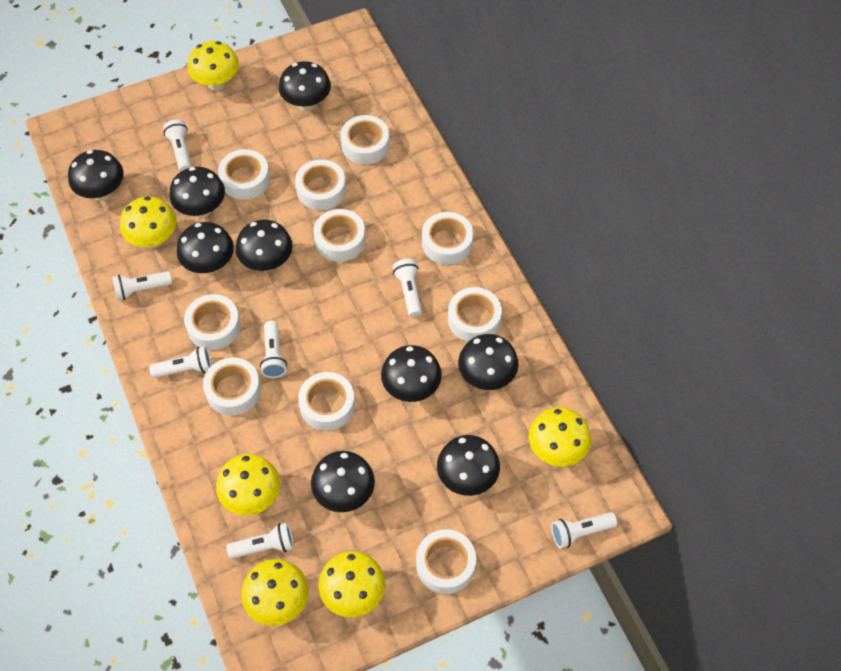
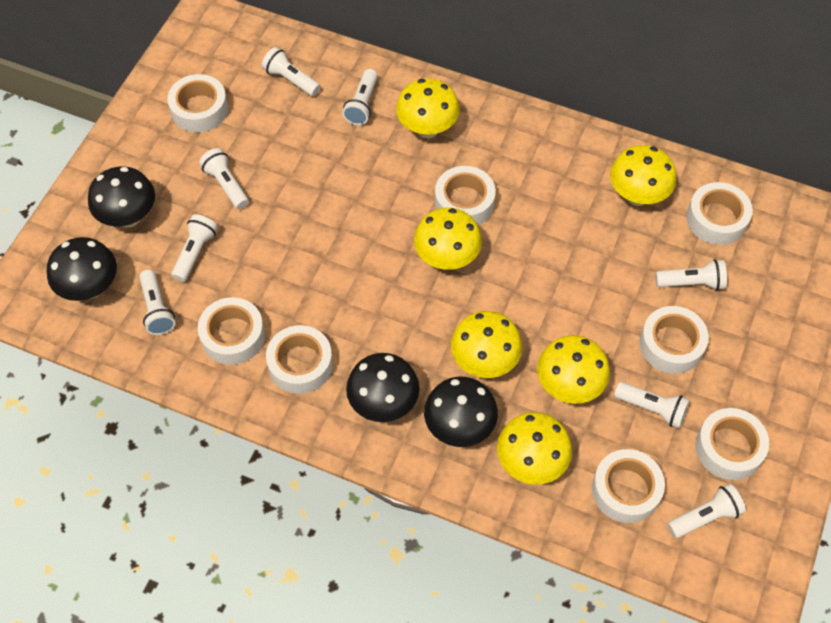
black mushroom: 9 -> 4
white flashlight: 7 -> 8
white tape: 10 -> 8

